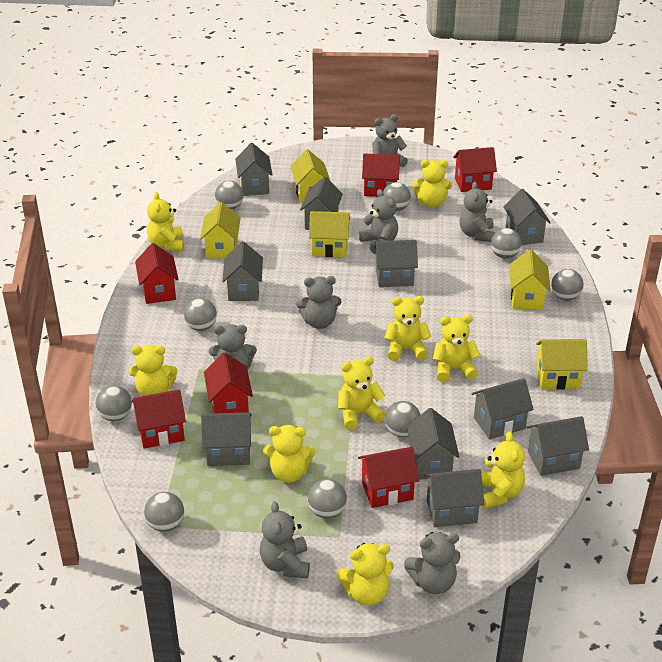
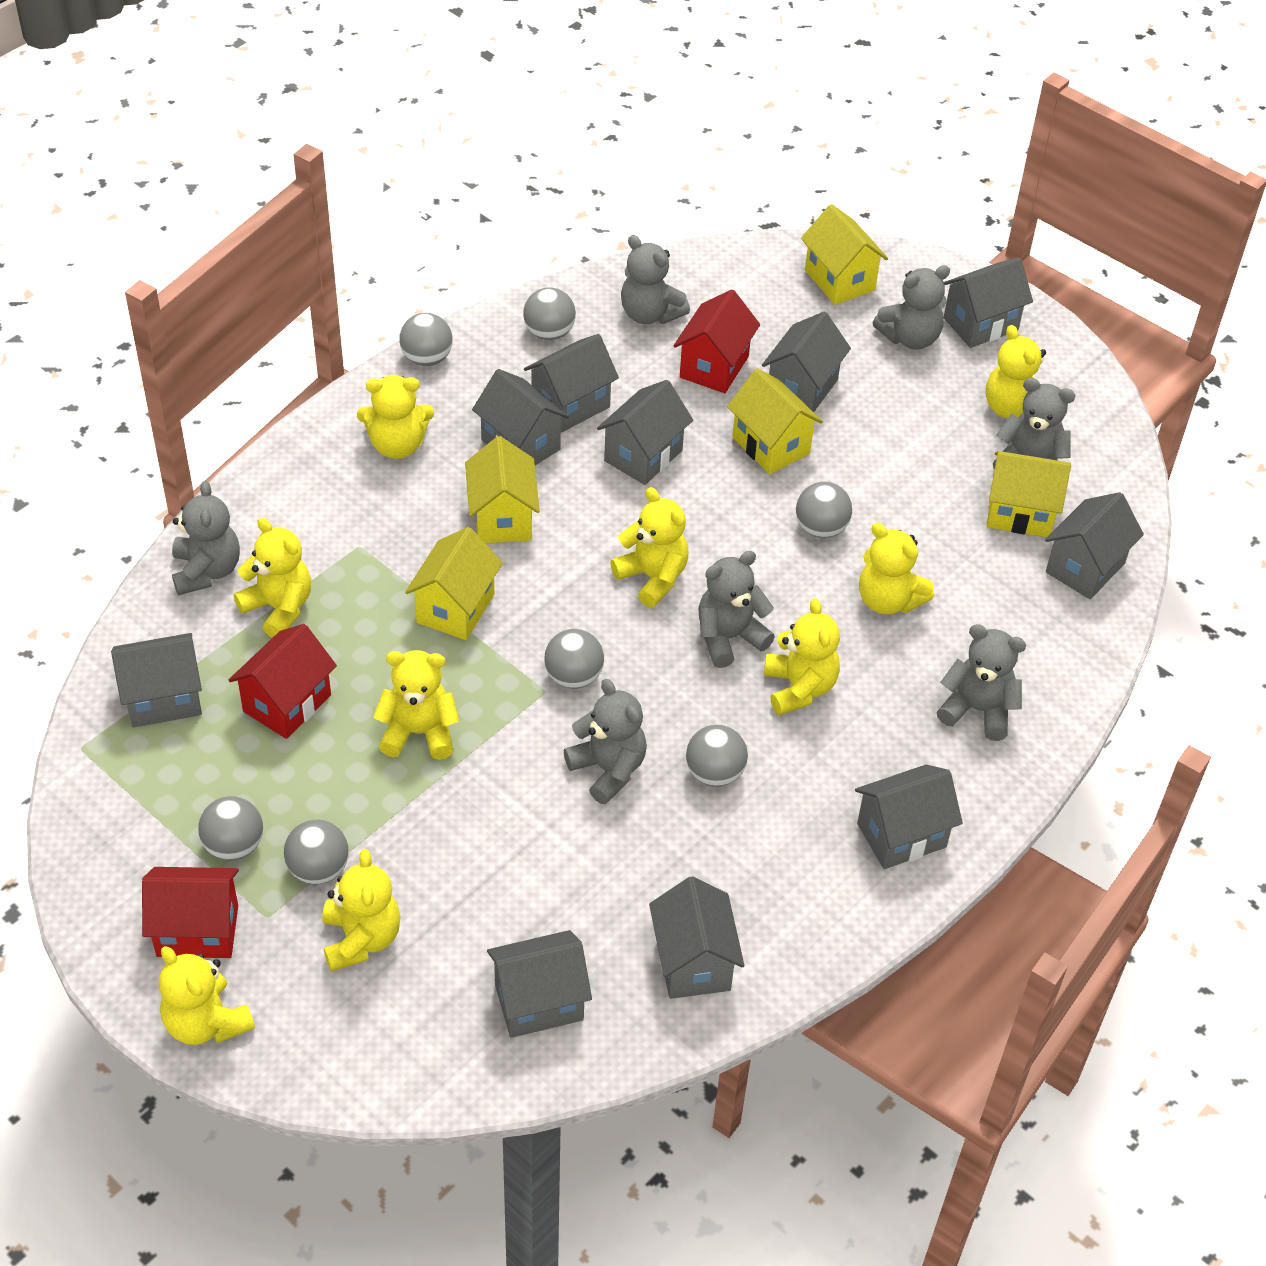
grey ball: 9 -> 7
red house: 6 -> 3

